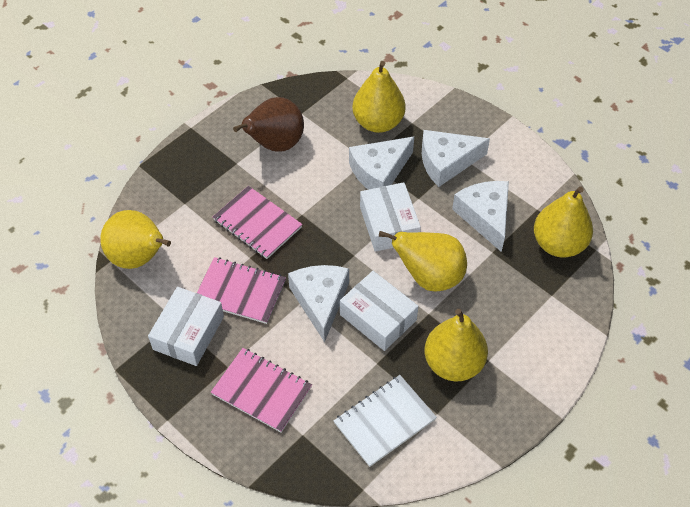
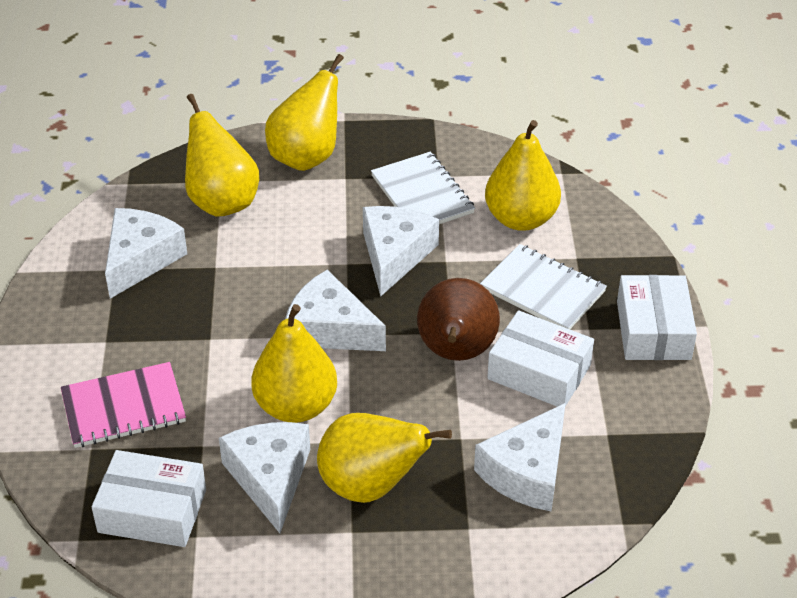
pink notebook: 3 -> 1
white cheese: 4 -> 5
white notebook: 1 -> 2

